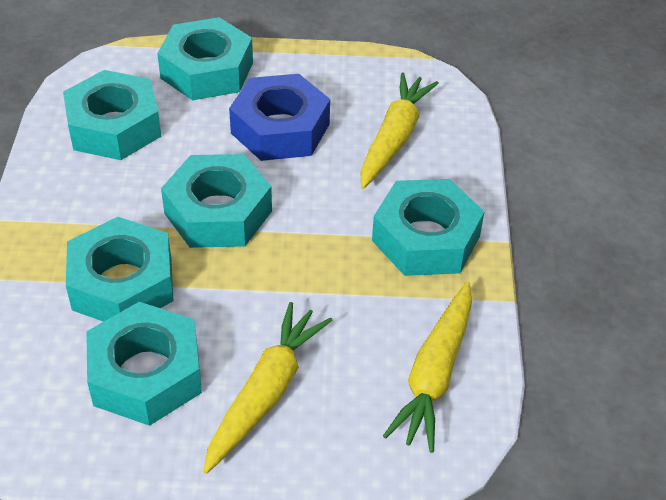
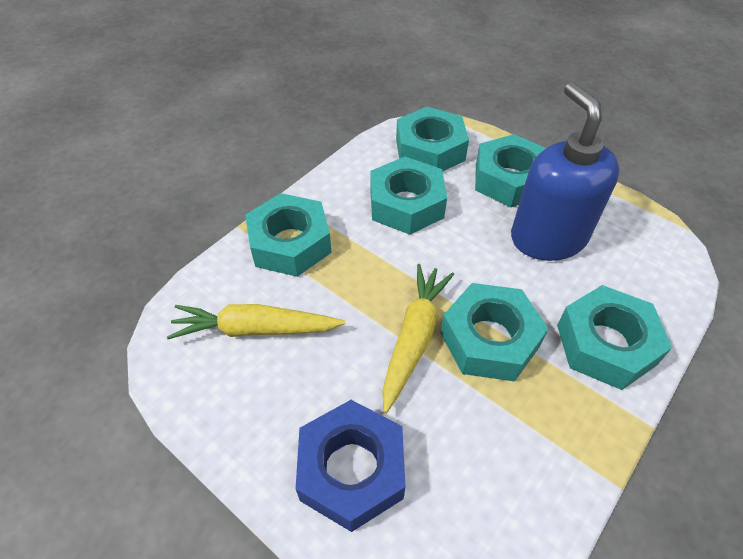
blue soap dispenser: 0 -> 1
yellow carrot: 3 -> 2

